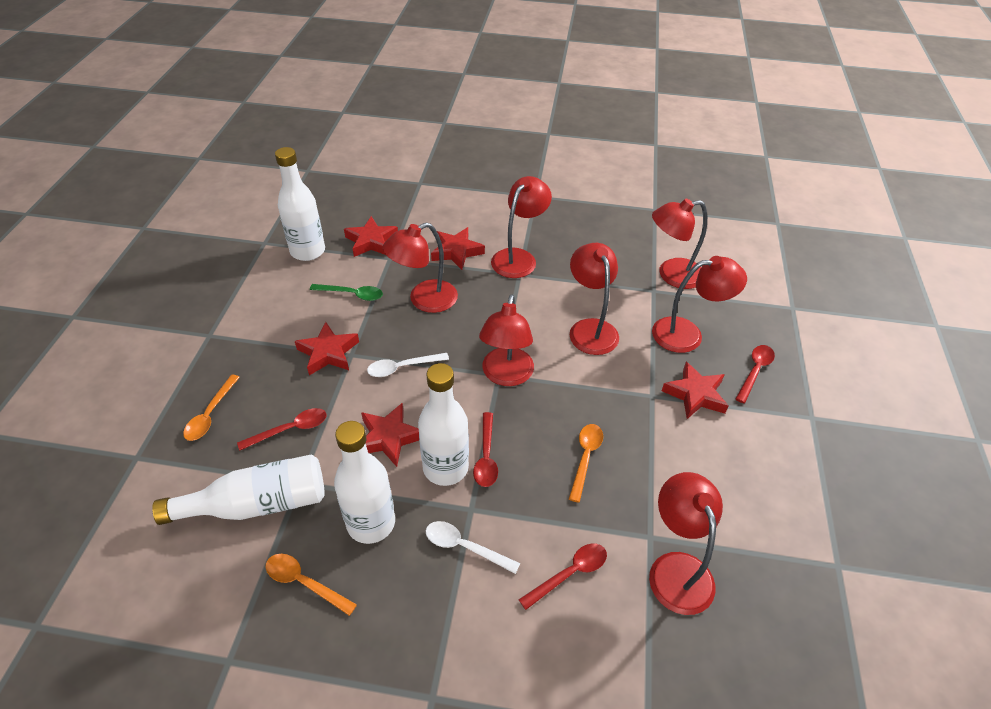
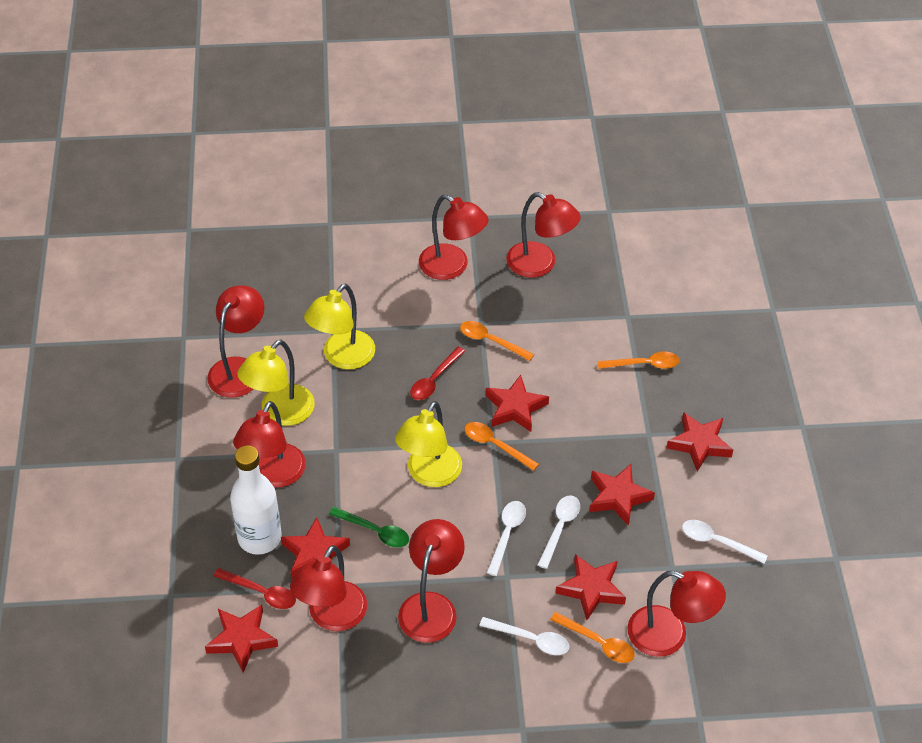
orange spoon: 3 -> 4
red spoon: 4 -> 2
red star: 5 -> 6
white bottle: 4 -> 1
white spoon: 2 -> 4
yellow lamp: 0 -> 3

